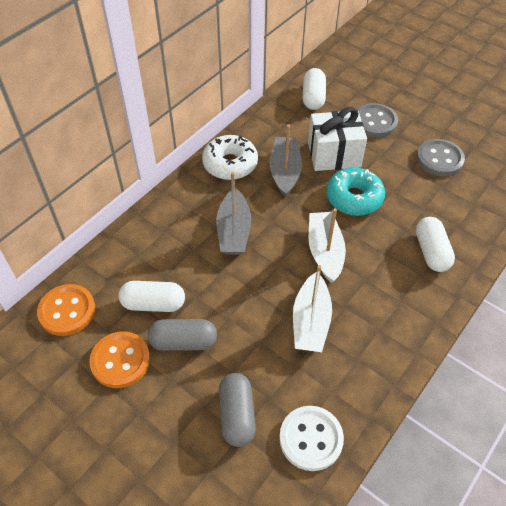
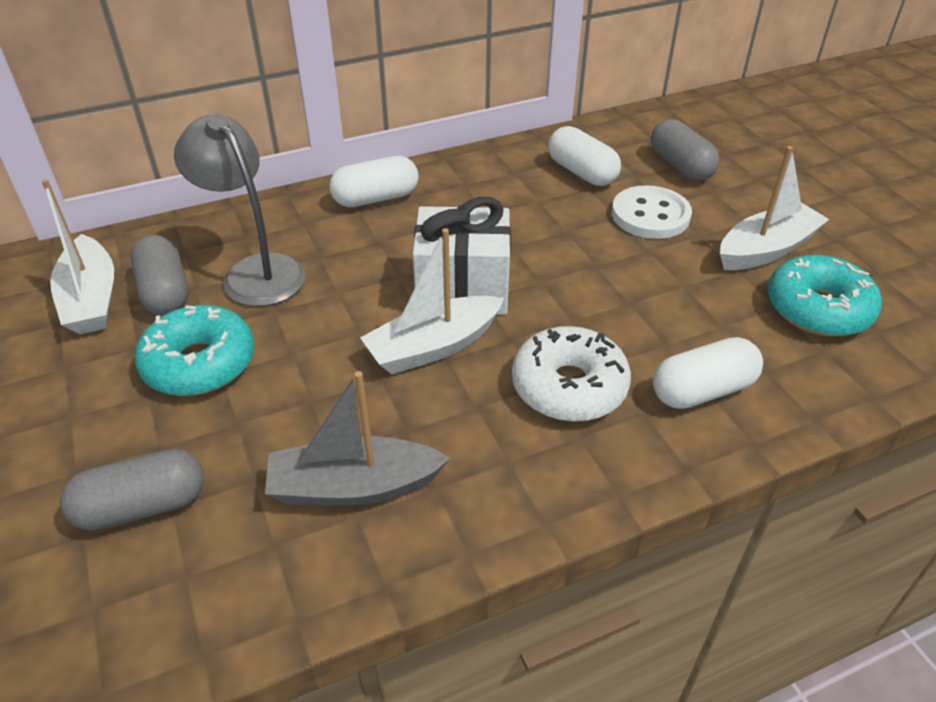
grey boat: 2 -> 1
grey button: 2 -> 0
grey capsule: 2 -> 3
grey lamp: 0 -> 1
orange button: 2 -> 0
turquoise donut: 1 -> 2
white boat: 2 -> 3

